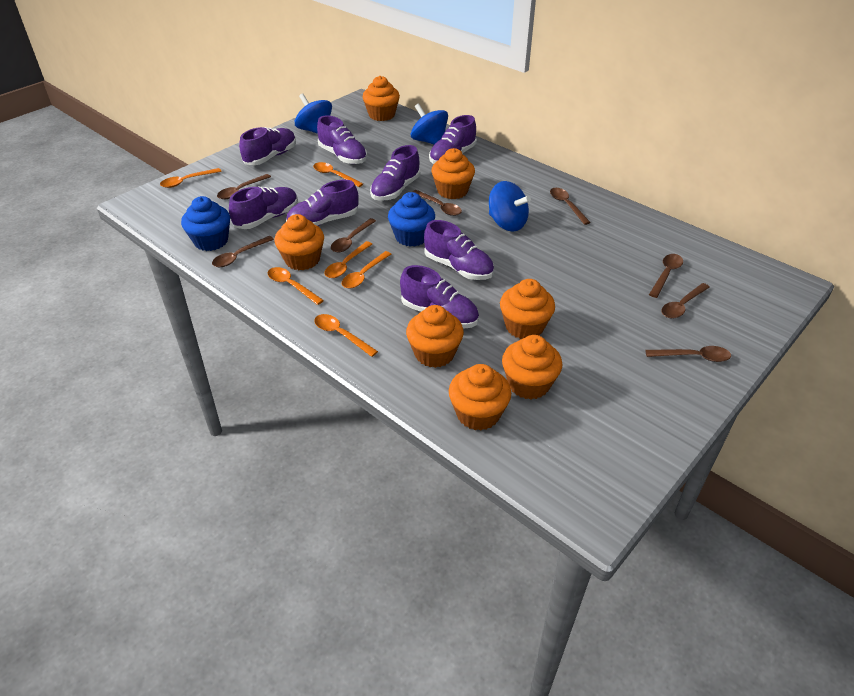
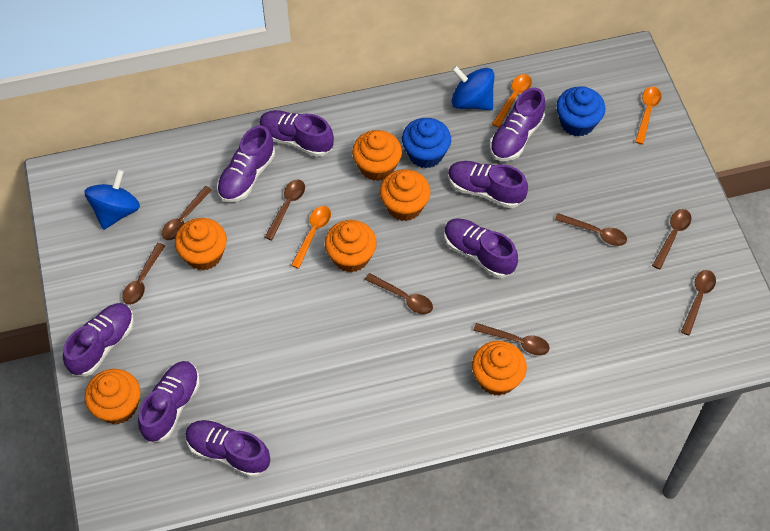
blue spinning top: 3 -> 2
orange cupcake: 7 -> 6
orange spoon: 6 -> 3

